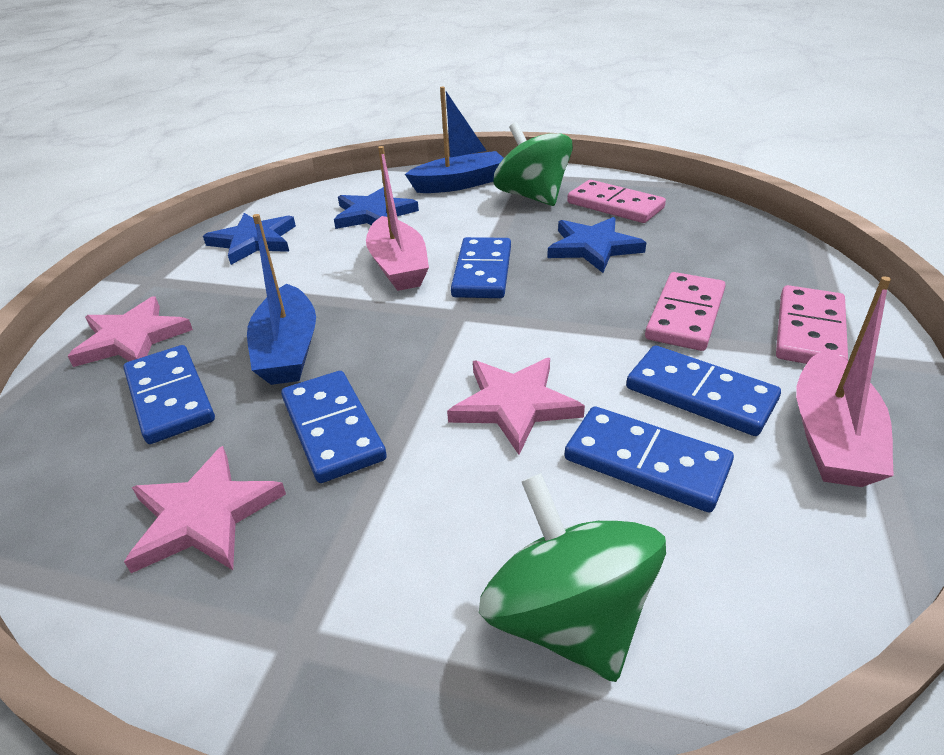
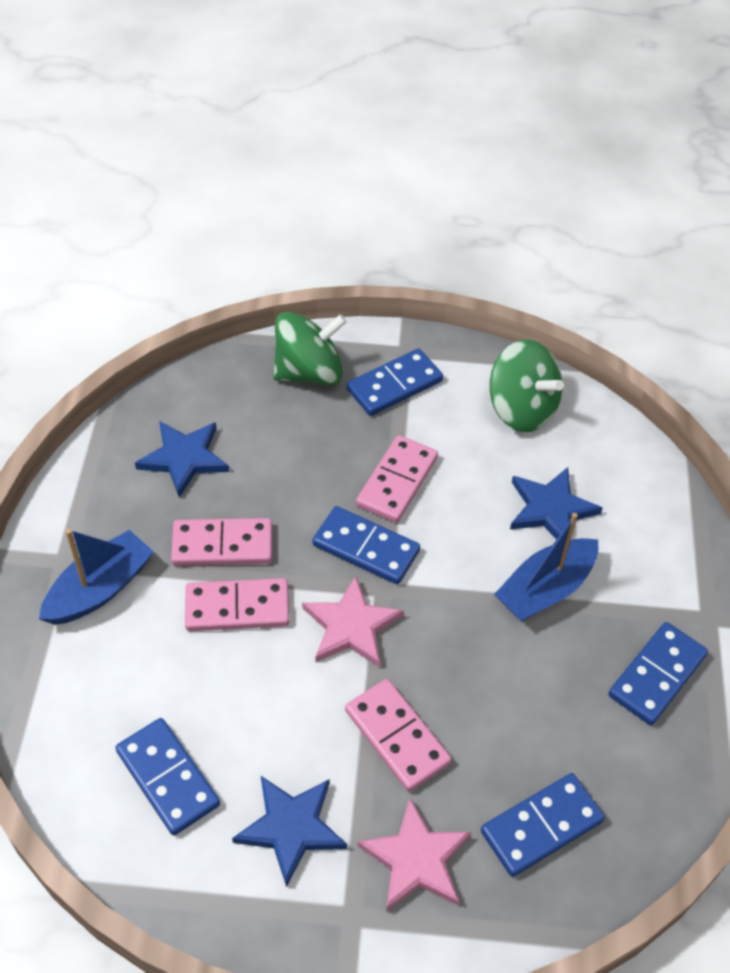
pink boat: 2 -> 0
pink domino: 3 -> 4
pink star: 3 -> 2

